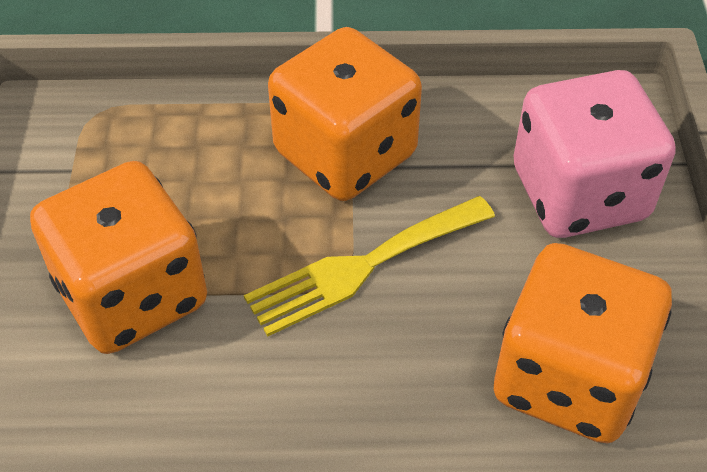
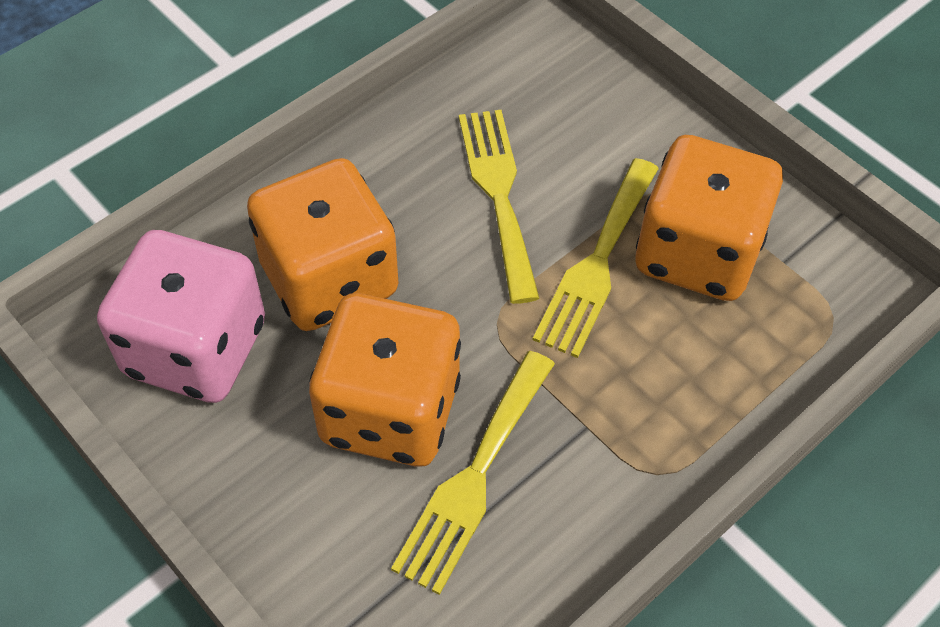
yellow fork: 1 -> 3

